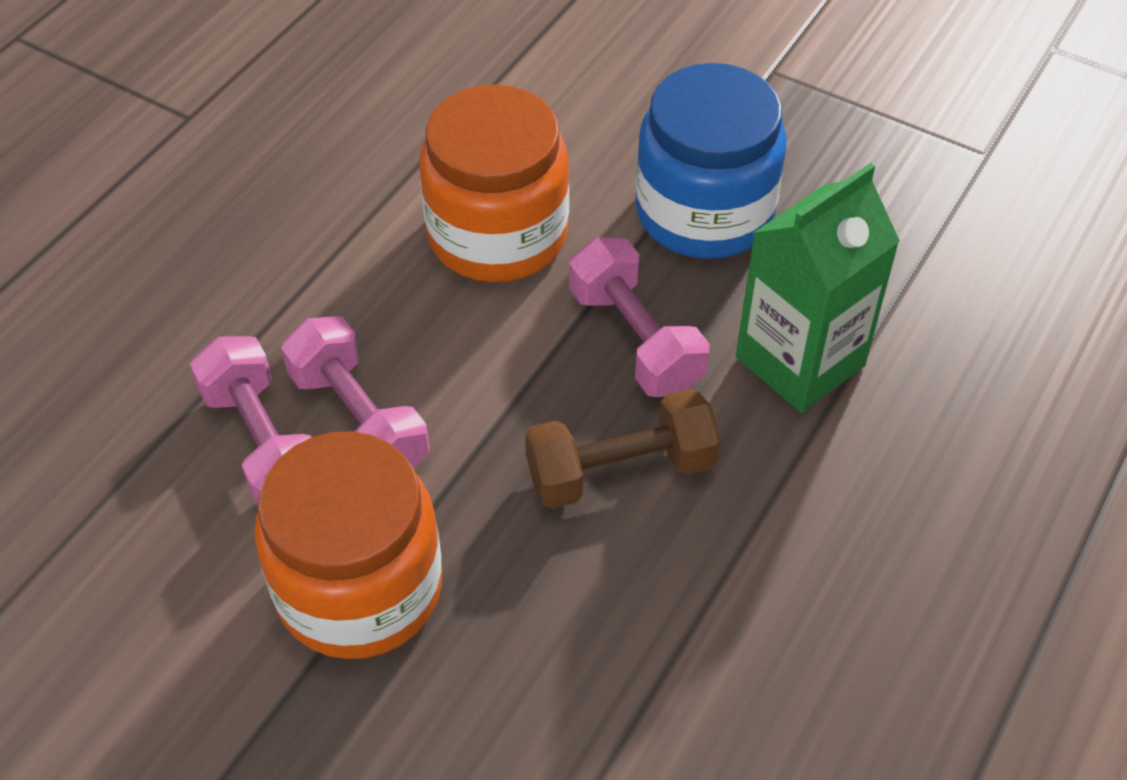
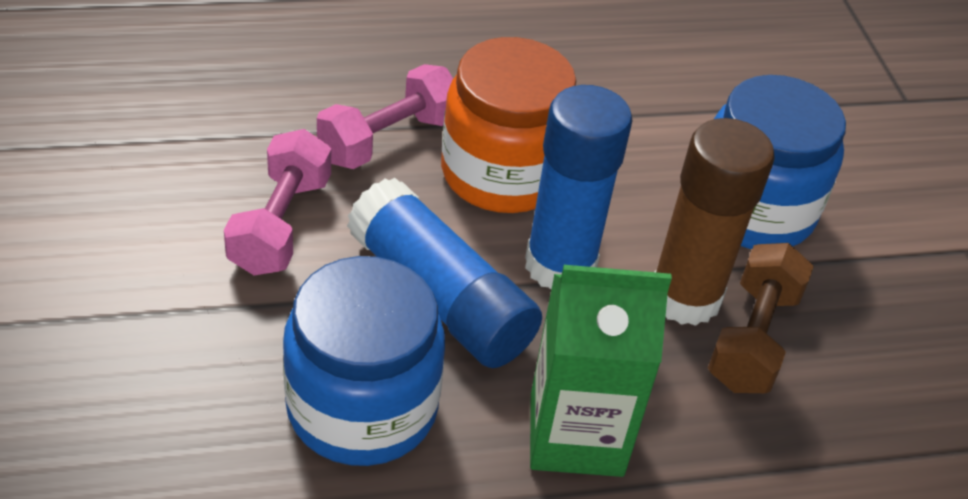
blue glue stick: 0 -> 2
blue jar: 1 -> 2
brown glue stick: 0 -> 1
orange jar: 2 -> 1
pink dumbbell: 3 -> 2

